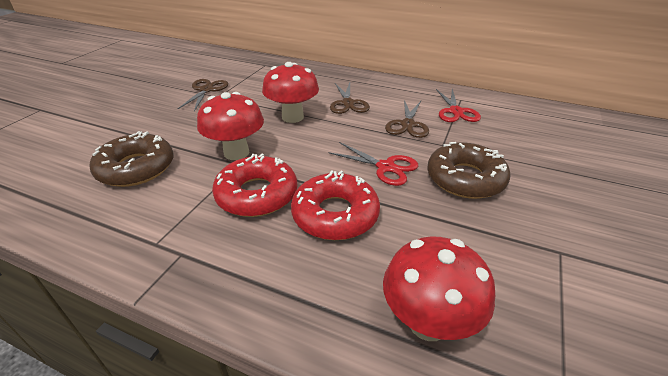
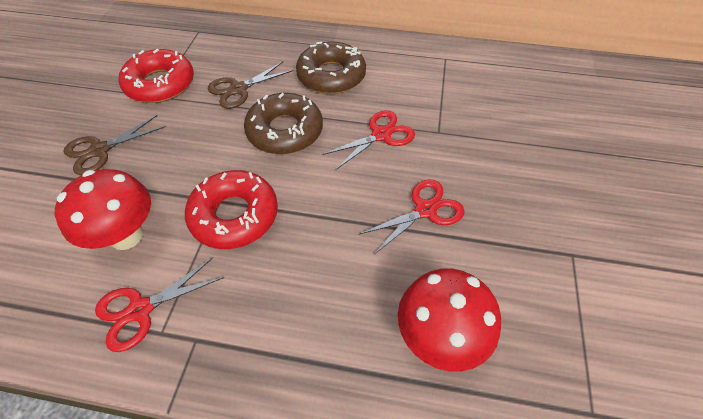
brown scissors: 3 -> 2
red mushroom: 3 -> 2
red scissors: 2 -> 3

